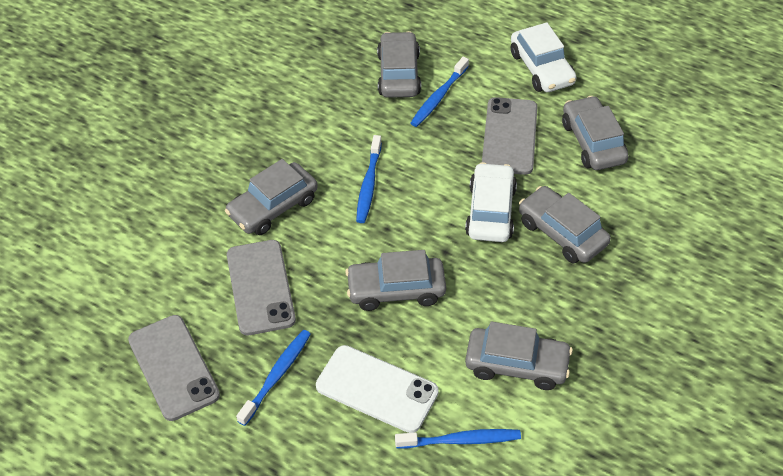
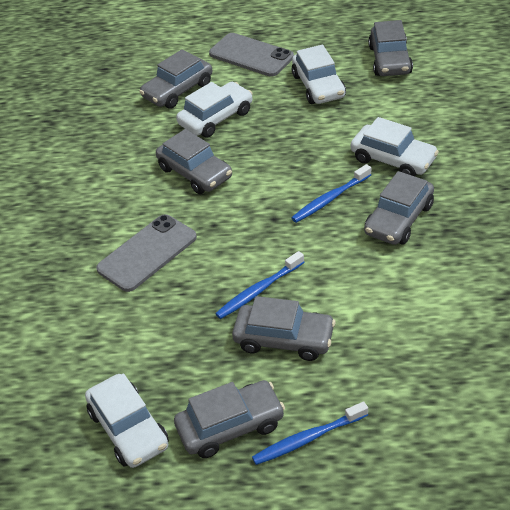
blue toothbrush: 4 -> 3
grey phone: 3 -> 2
white car: 2 -> 4
white phone: 1 -> 0

